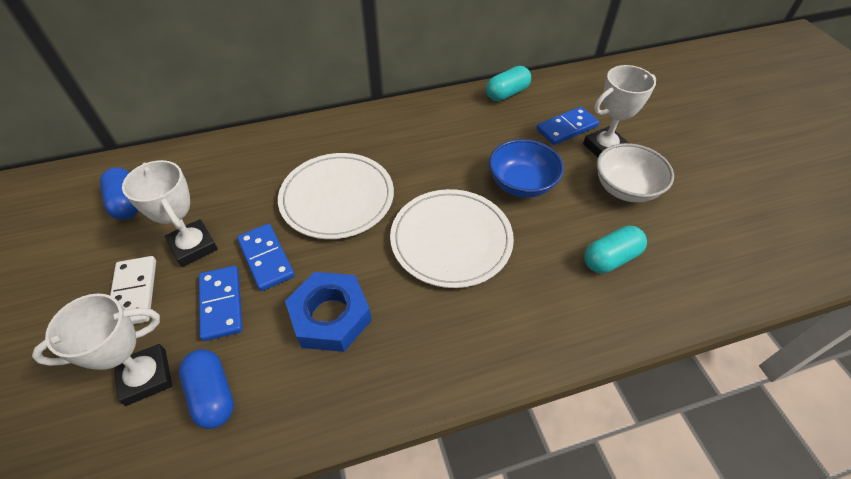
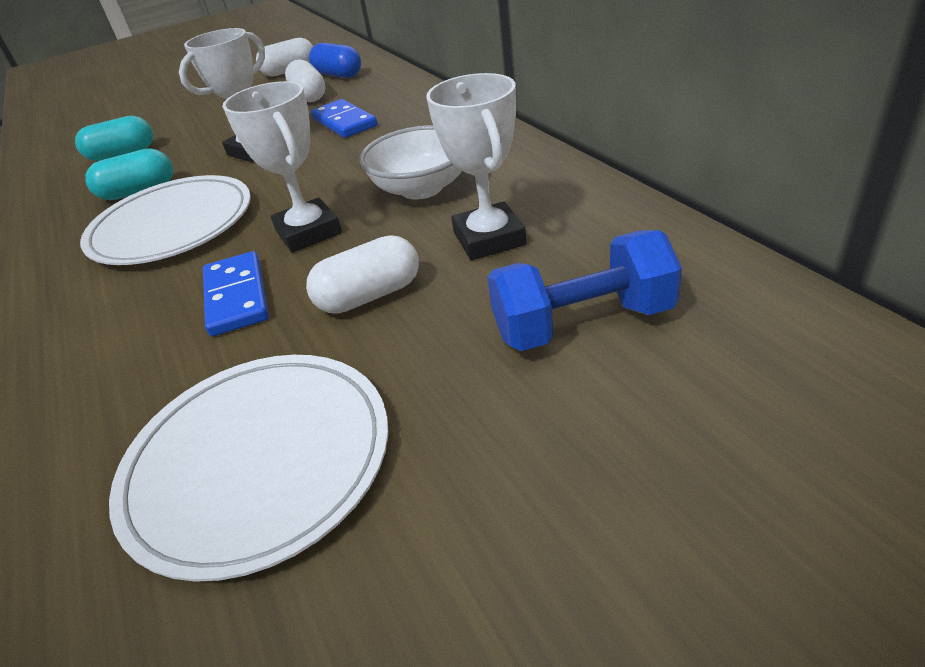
blue bowl: 1 -> 0
blue capsule: 2 -> 1
blue domino: 3 -> 2
blue dumbbell: 0 -> 1
blue nut: 1 -> 0
white capsule: 0 -> 3
white domino: 1 -> 0

